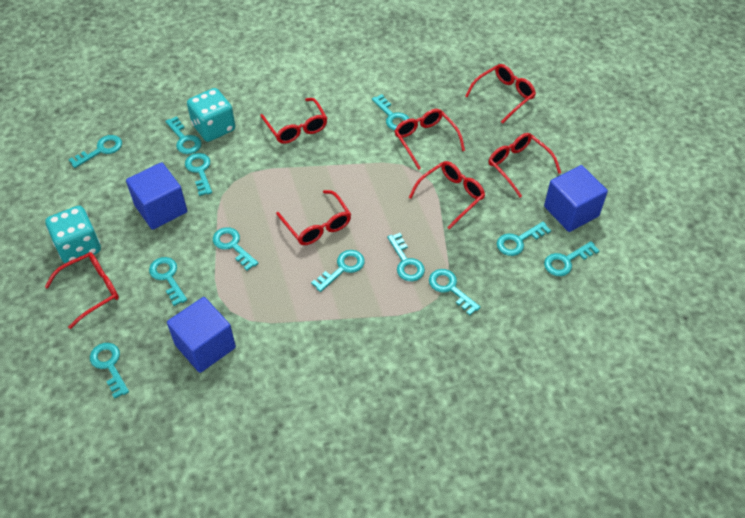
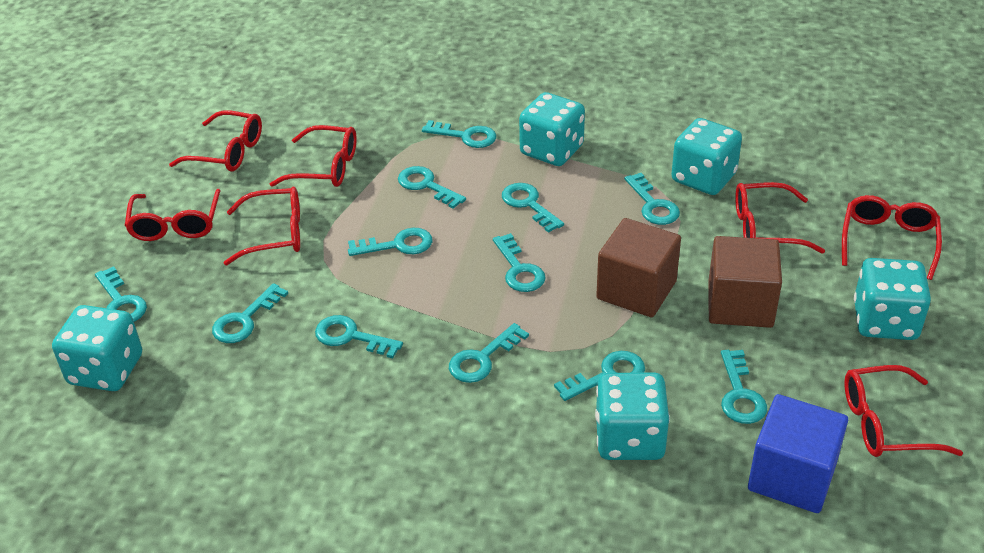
blue cube: 3 -> 1
brown cube: 0 -> 2
turquoise dice: 2 -> 5

